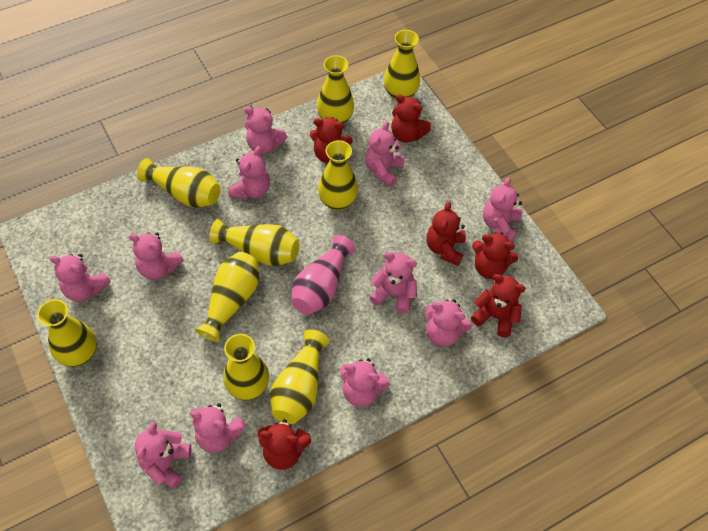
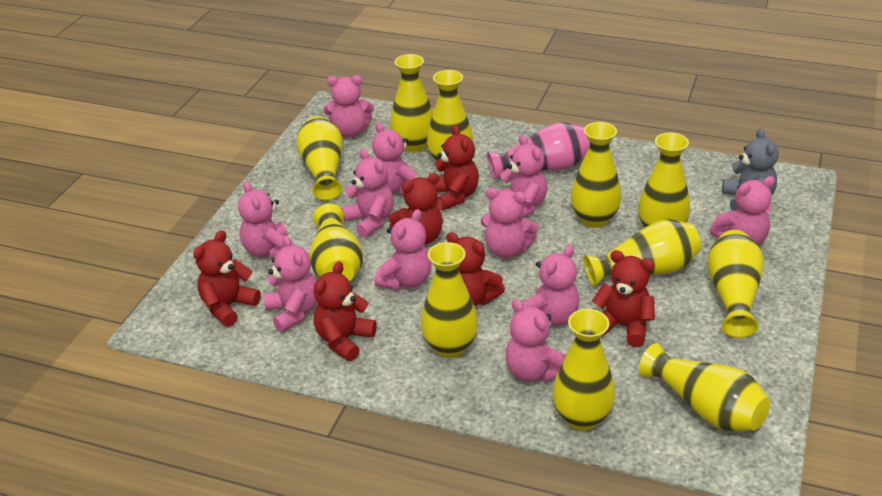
grey teddy bear: 0 -> 1
yellow vase: 9 -> 11

